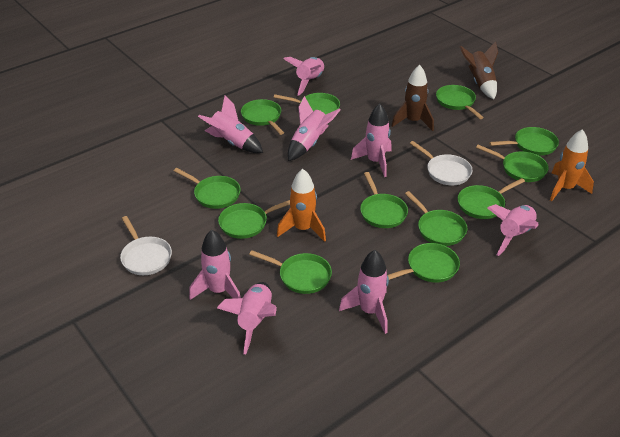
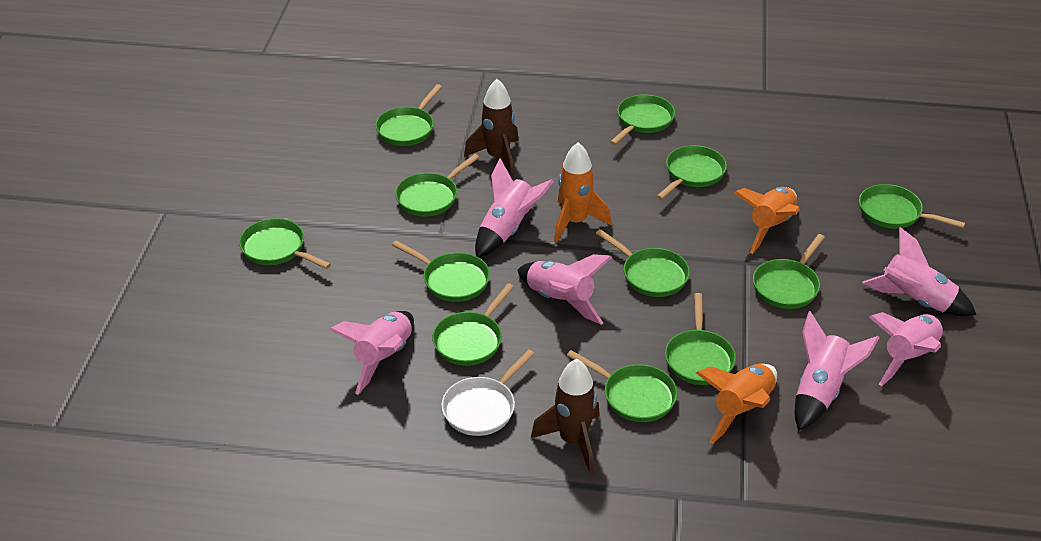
orange rocket: 2 -> 3
pink rocket: 8 -> 6
white pan: 2 -> 1

